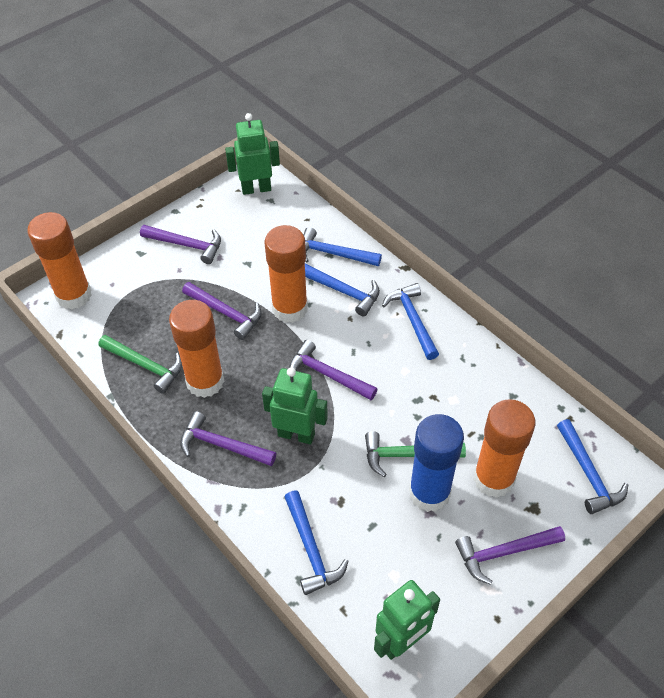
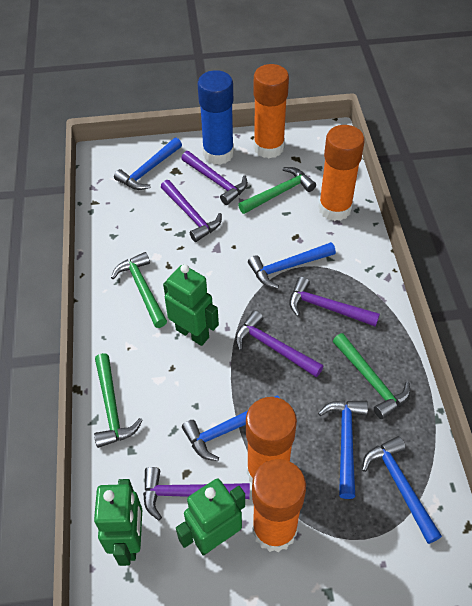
green hammer: 2 -> 4

